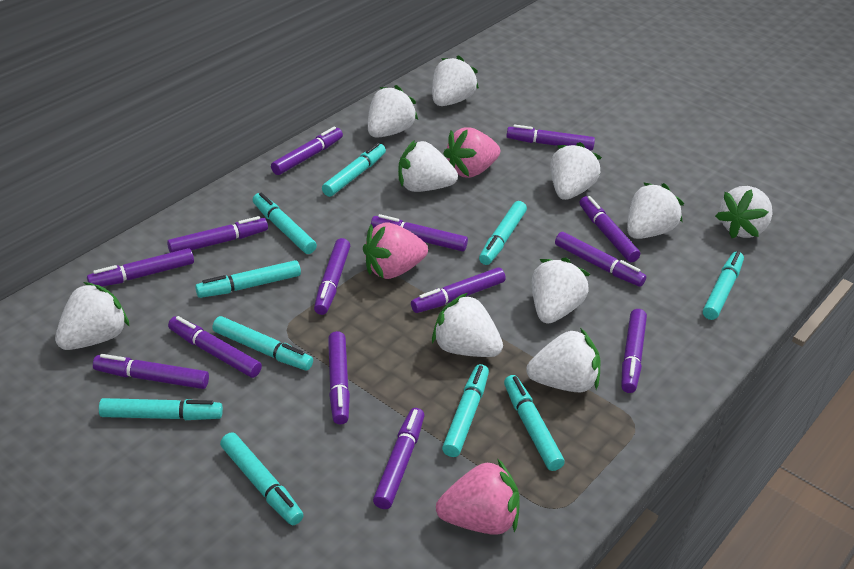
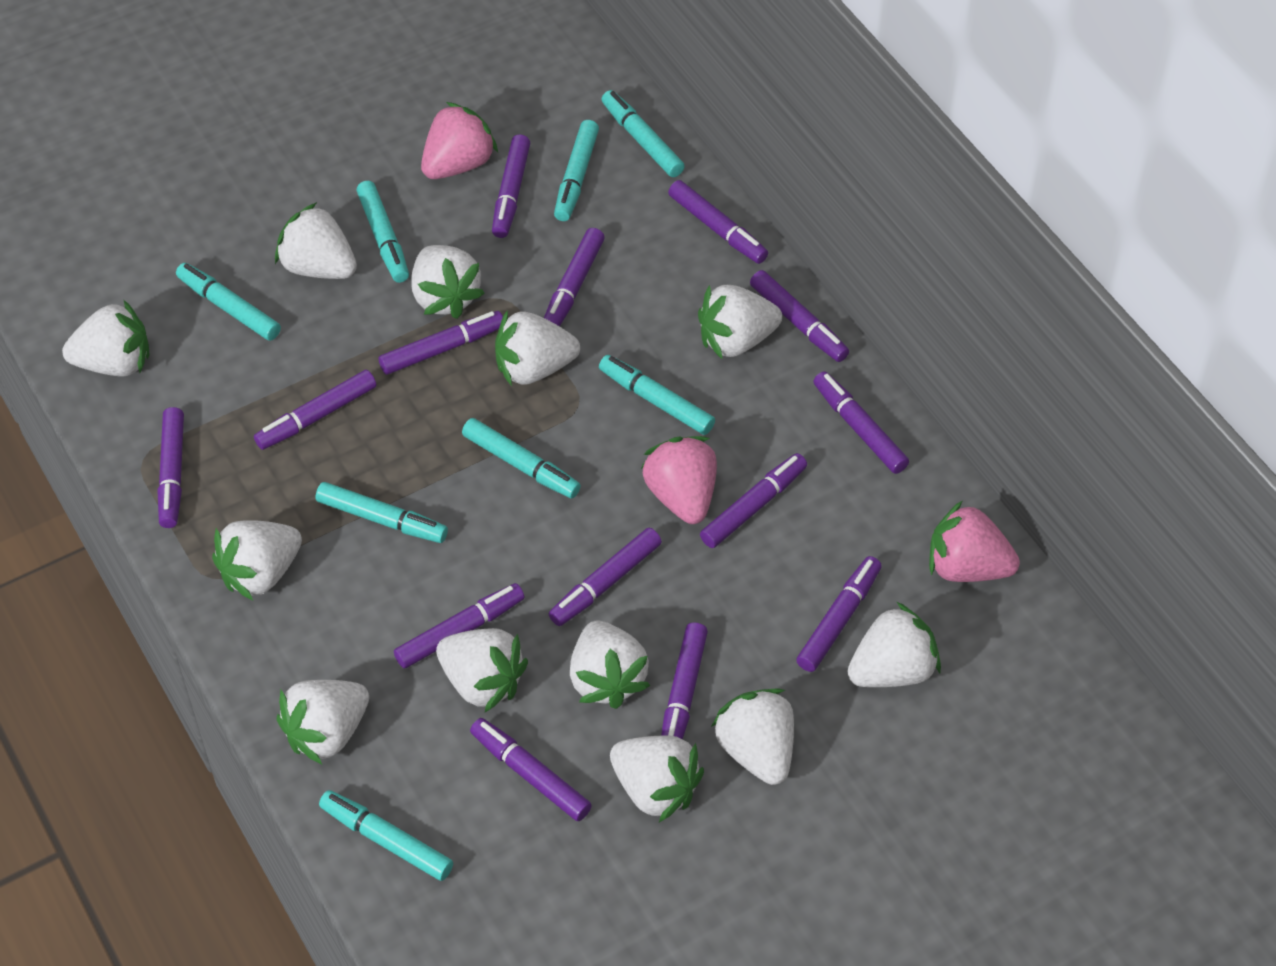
turquoise marker: 10 -> 8
white strawberry: 10 -> 12

